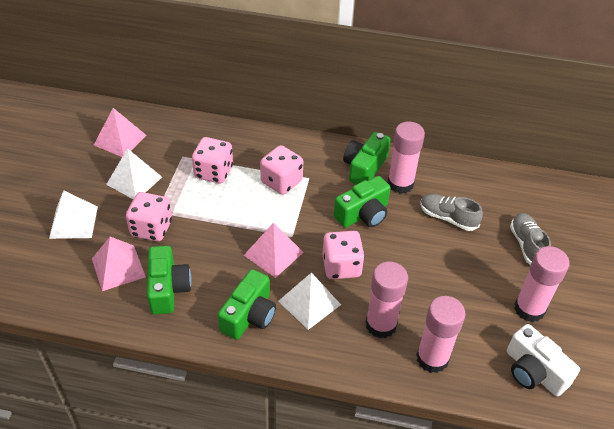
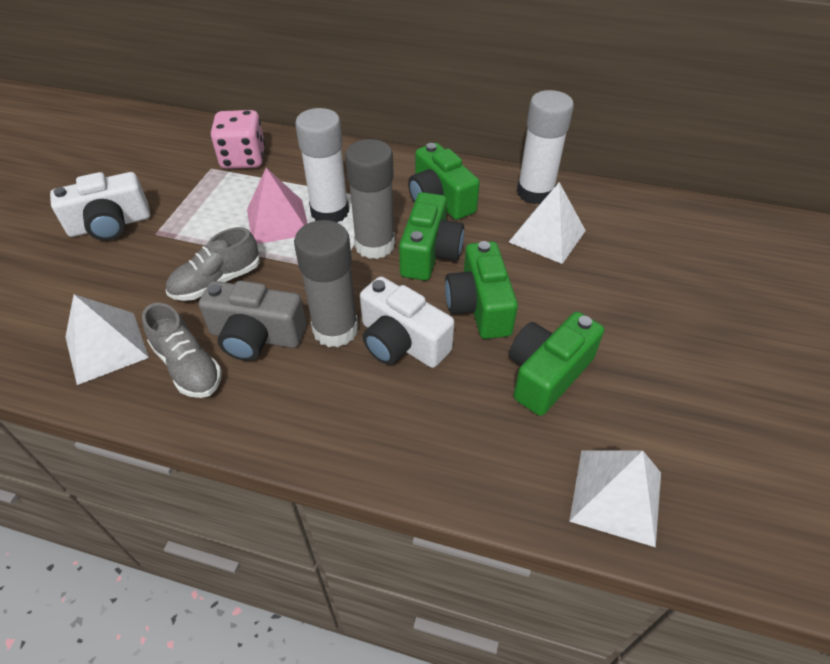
grey camera: 0 -> 1
grey glue stick: 0 -> 2
pink dice: 4 -> 1
pink glue stick: 4 -> 0
pink pyramid: 3 -> 1
white camera: 1 -> 2
white glue stick: 0 -> 2

